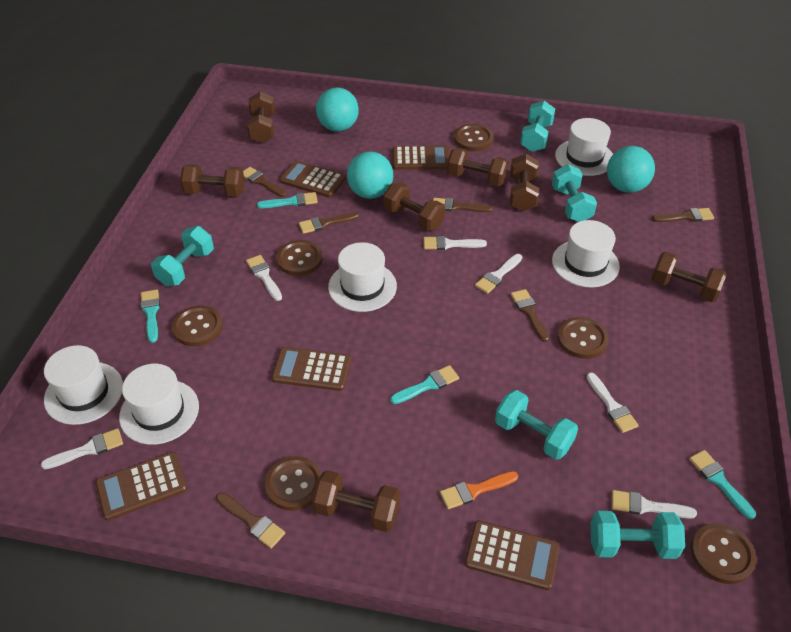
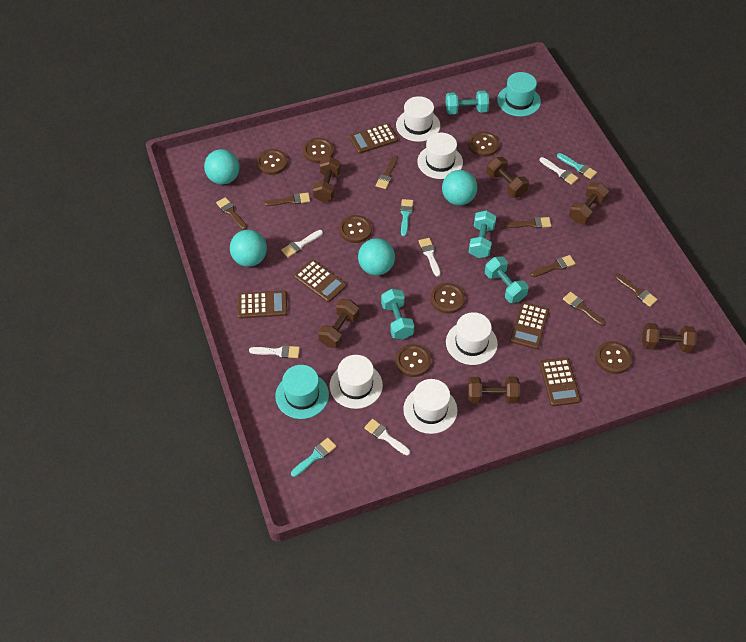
brown brush: 6 -> 7
brown button: 6 -> 7
brown dumbbell: 7 -> 6
orange brush: 1 -> 0
turquoise ball: 3 -> 4
turquoise brush: 4 -> 3
turquoise dumbbell: 5 -> 4
turquoise hat: 0 -> 2
white brush: 6 -> 5

